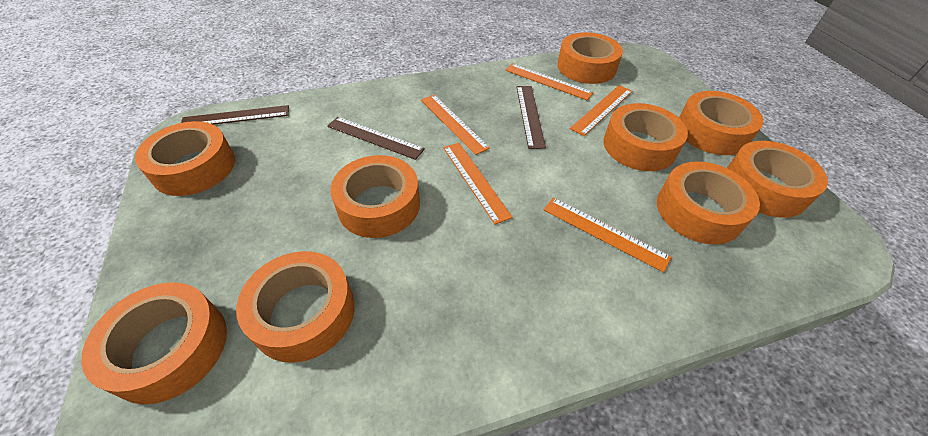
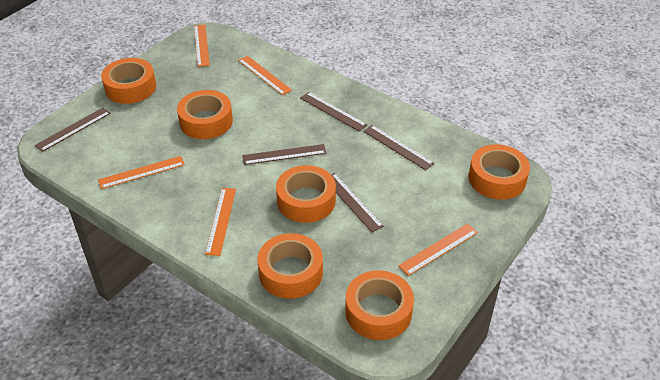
brown ruler: 3 -> 5
orange tape: 9 -> 6

